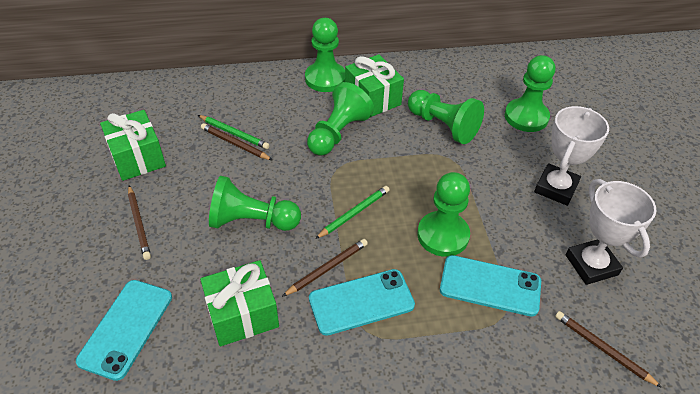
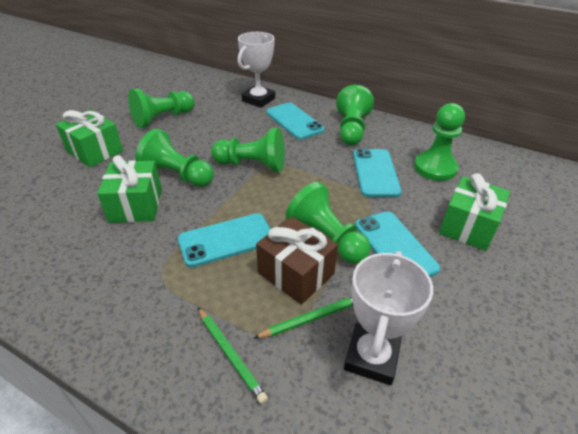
brown gift: 0 -> 1
brown pencil: 4 -> 0
turquoise phone: 3 -> 4

